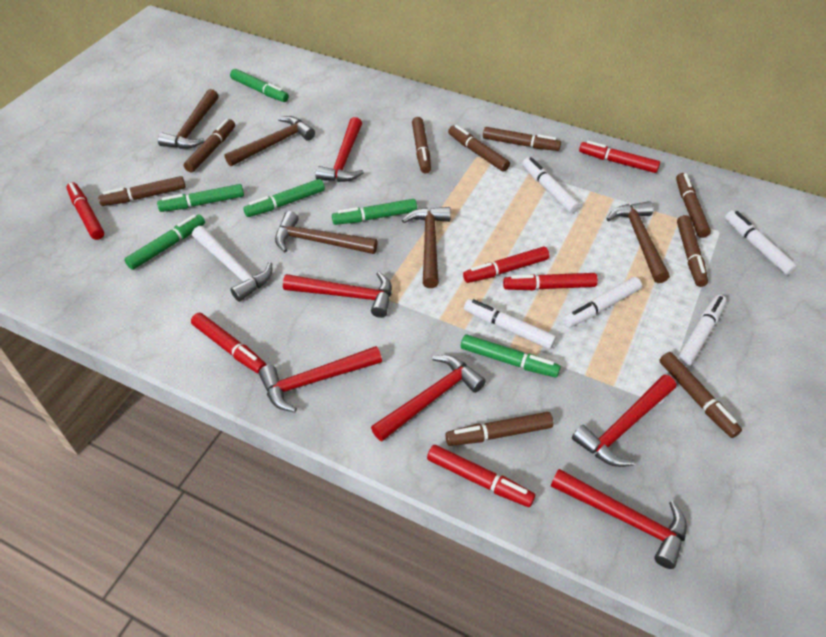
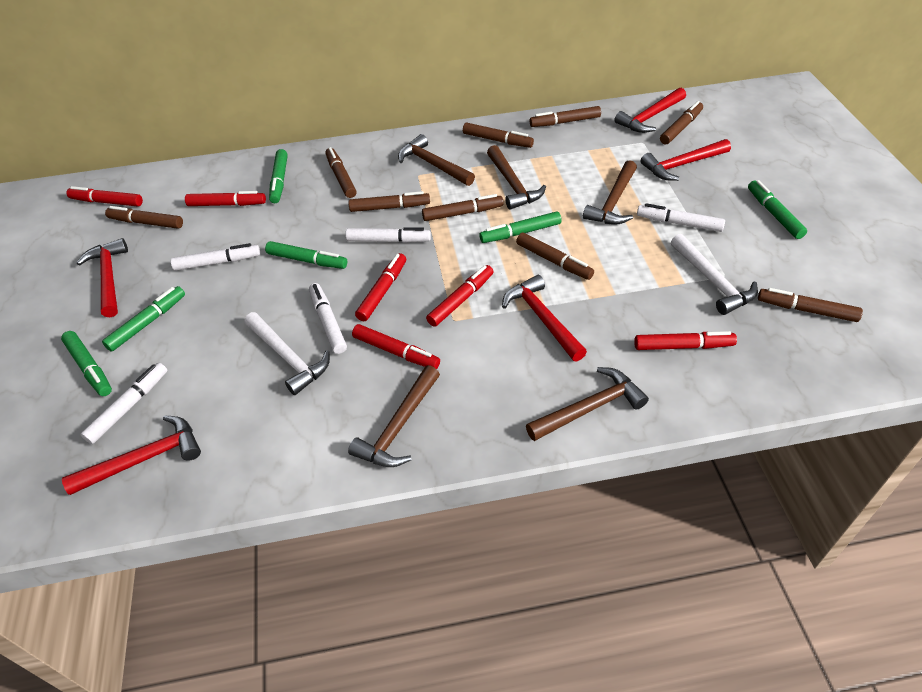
red hammer: 6 -> 5
white hammer: 1 -> 2

